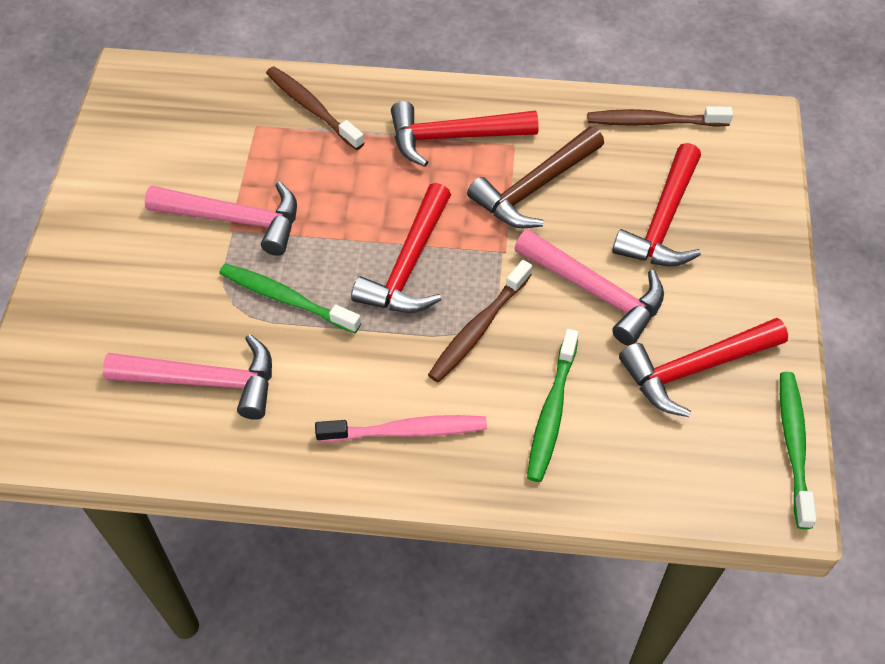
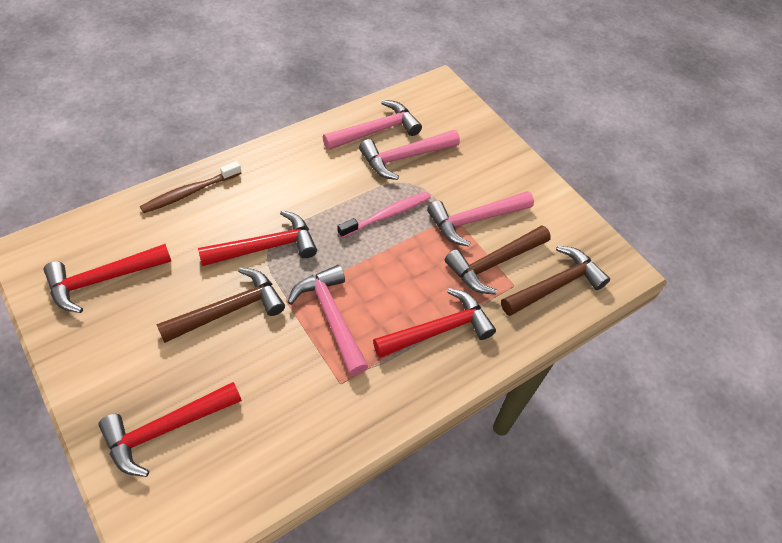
brown hammer: 1 -> 3
brown toothbrush: 3 -> 1
green toothbrush: 3 -> 0
pink hammer: 3 -> 4

